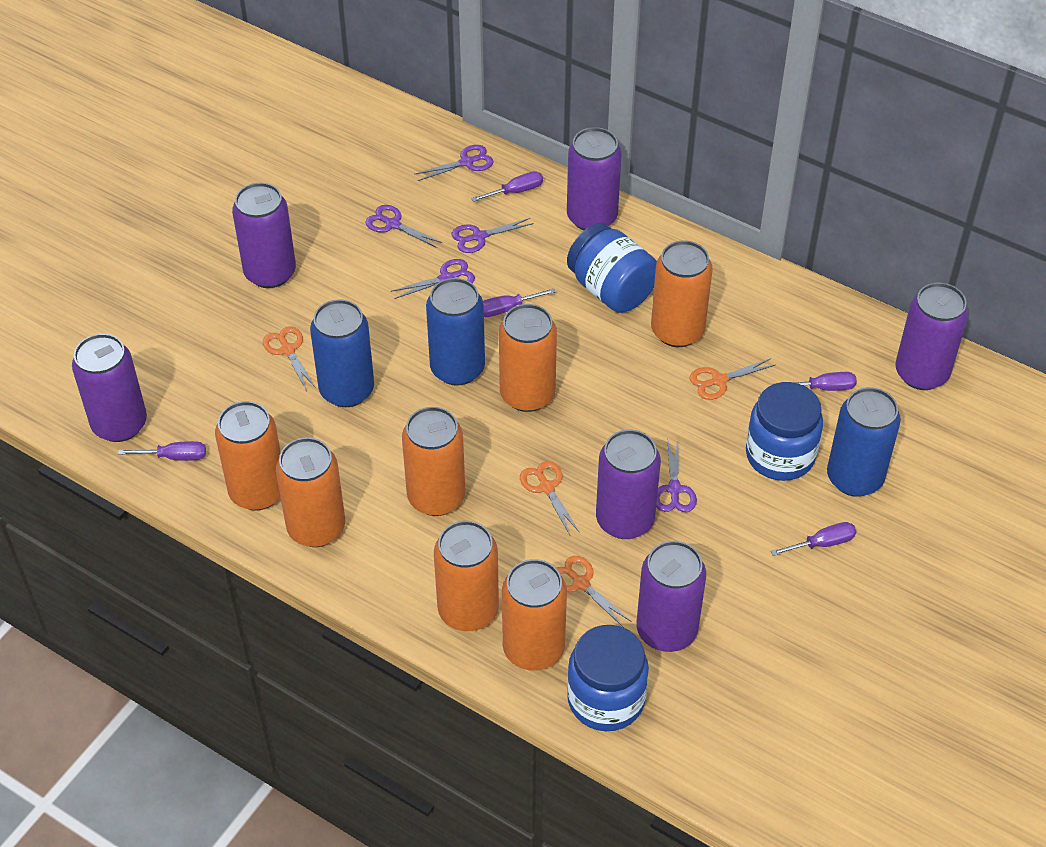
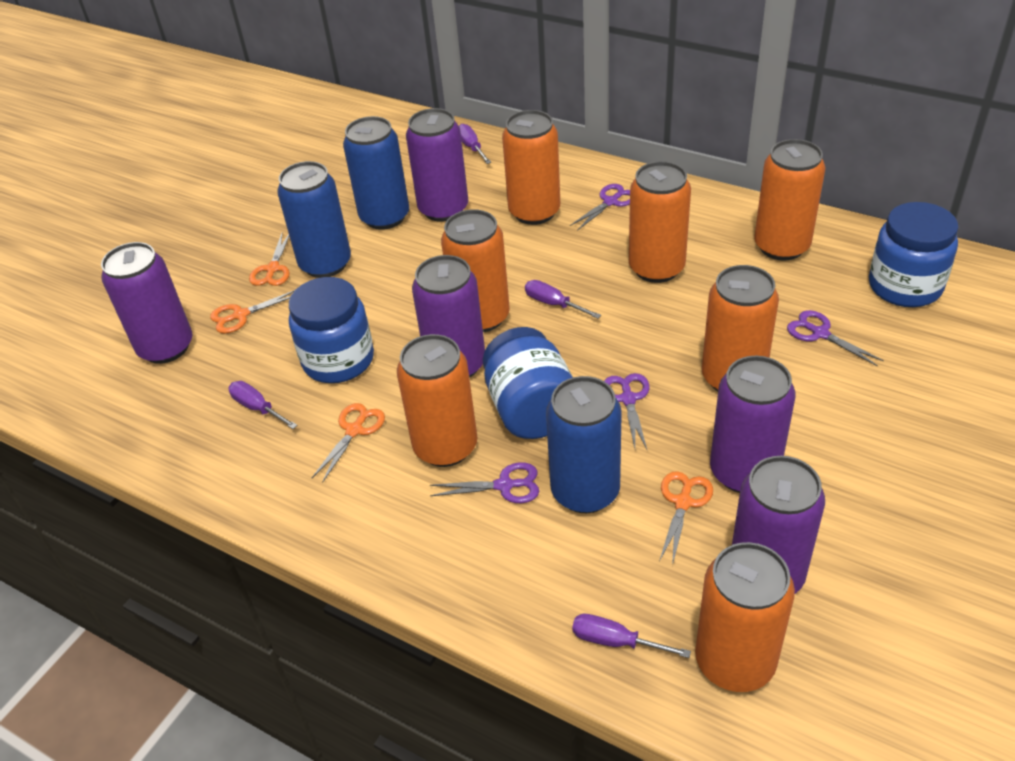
purple can: 6 -> 5
purple scissors: 5 -> 4
purple screwdriver: 5 -> 4

